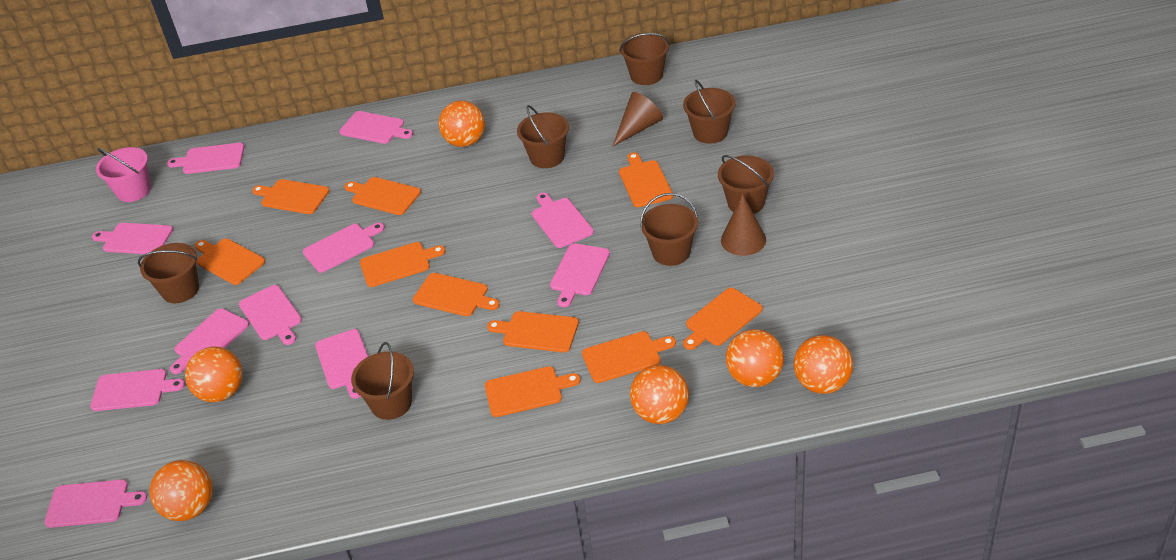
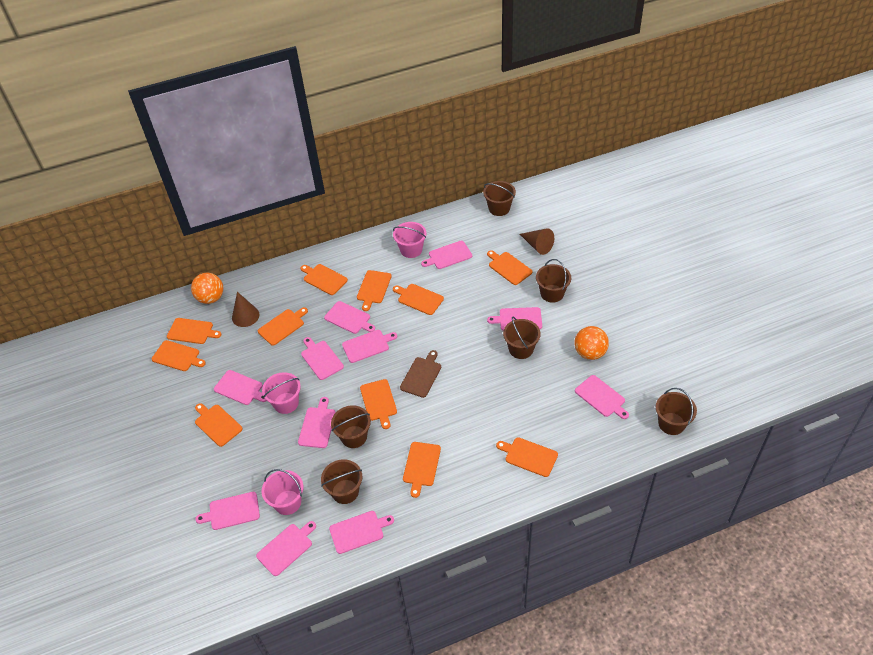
brown bucket: 7 -> 6
brown cutting board: 0 -> 1
orange ball: 6 -> 2
orange cutting board: 10 -> 11
pink bucket: 1 -> 3

